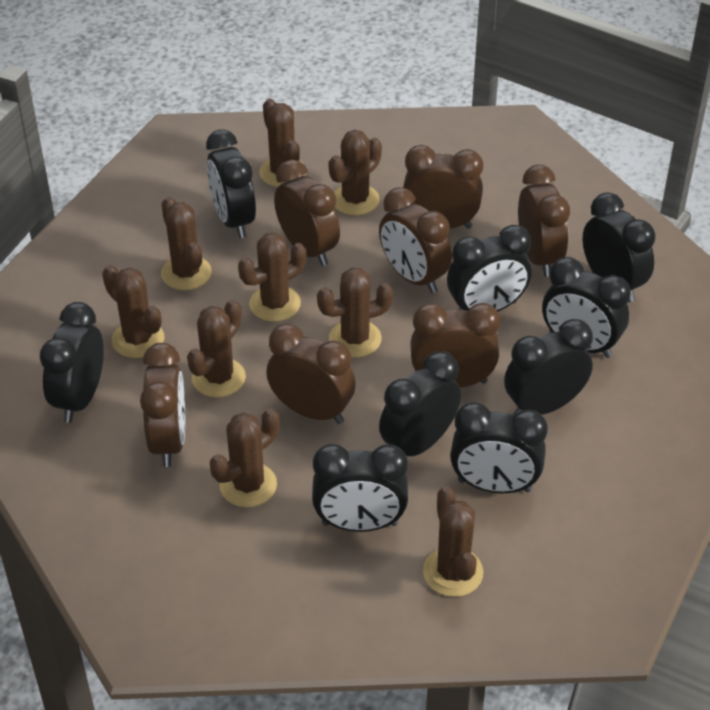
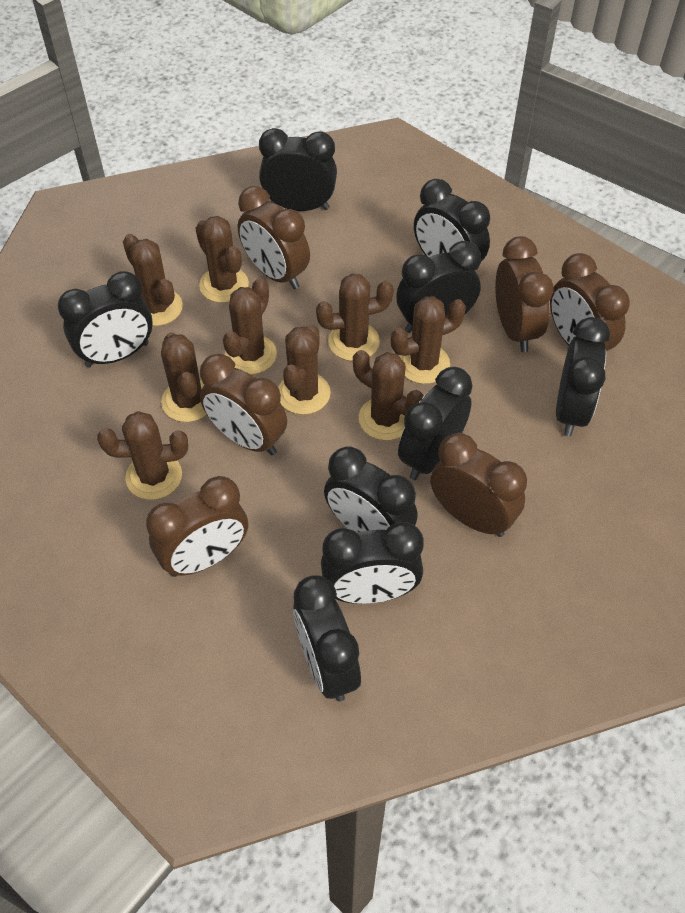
brown clock: 7 -> 6

